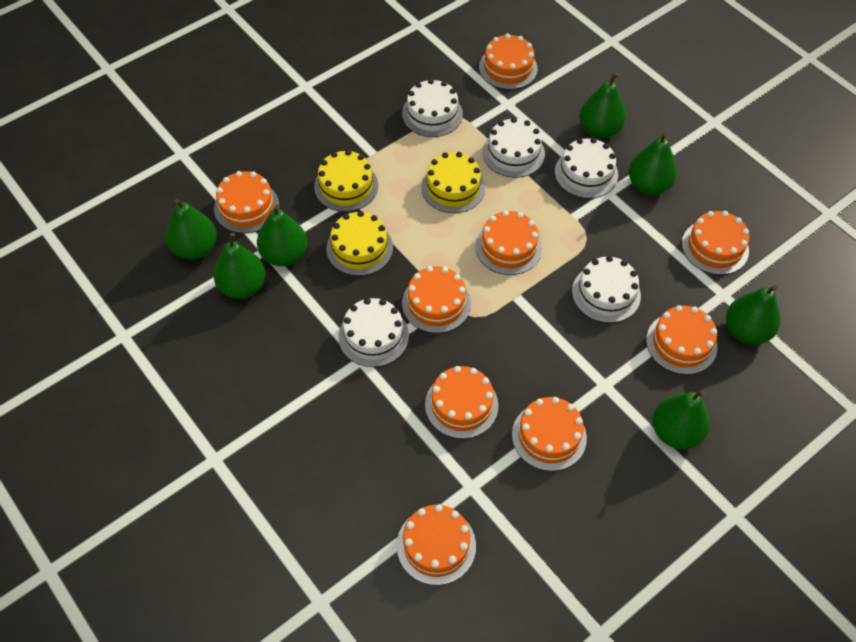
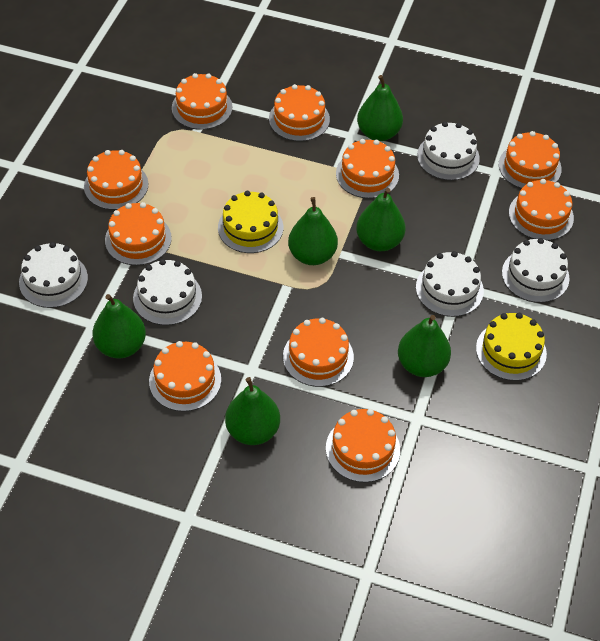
green pear: 7 -> 6
orange cake: 9 -> 10
yellow cake: 3 -> 2

